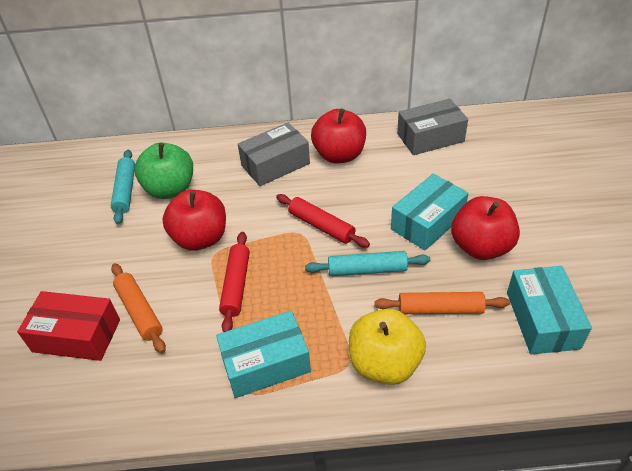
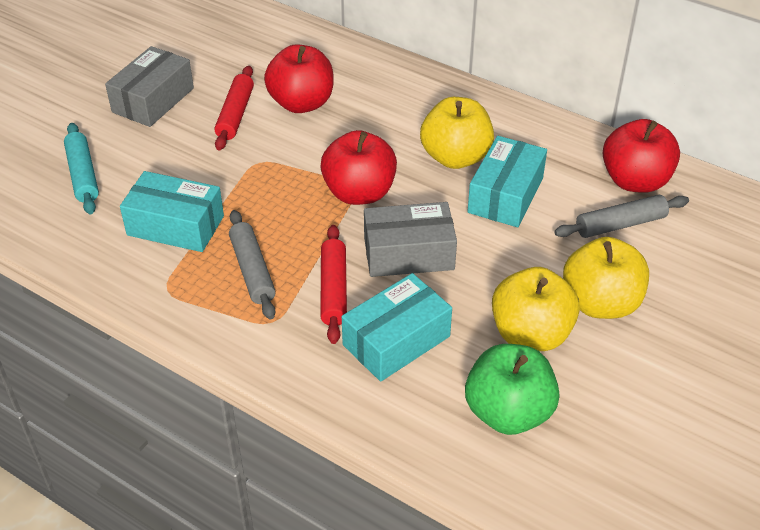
grey rolling pin: 0 -> 2
orange rolling pin: 2 -> 0
red box: 1 -> 0
turquoise rolling pin: 2 -> 1
yellow apple: 1 -> 3

